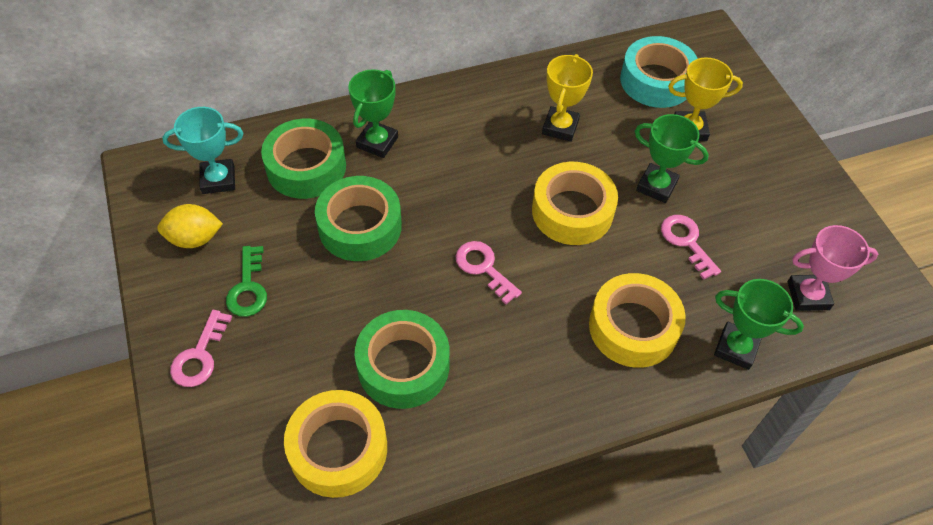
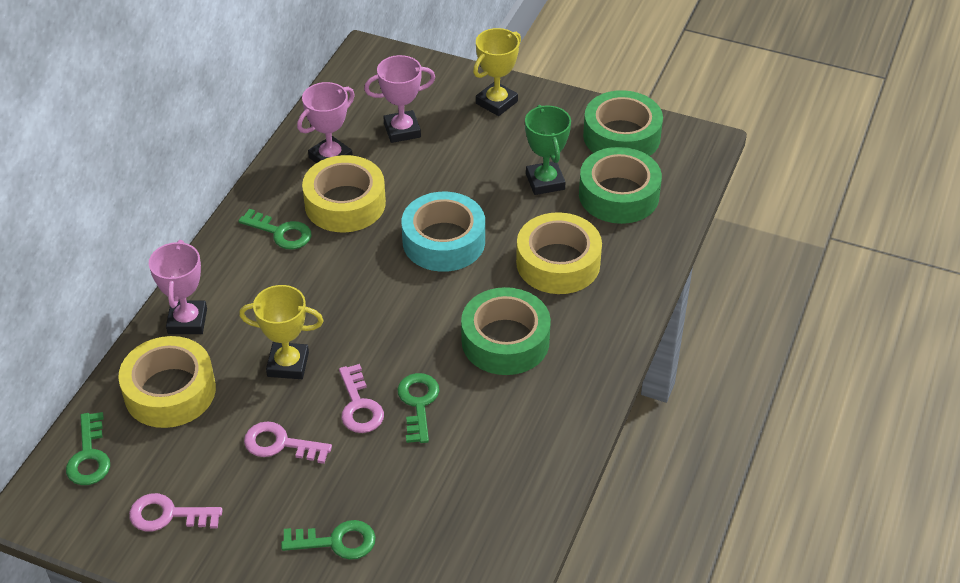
green key: 1 -> 4
green trophy: 3 -> 1
pink trophy: 1 -> 3
turquoise trophy: 1 -> 0
yellow lemon: 1 -> 0

